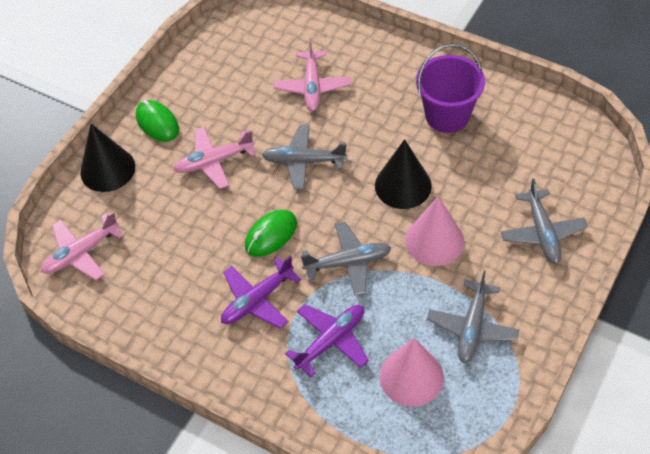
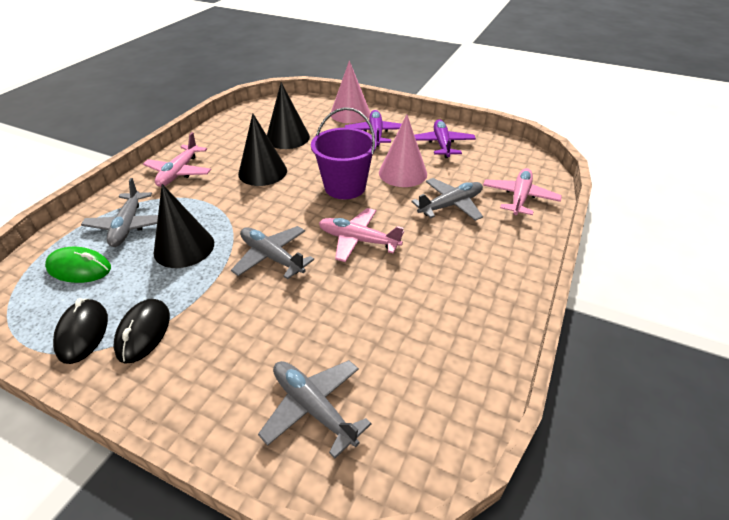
black cone: 2 -> 3
black mouse: 0 -> 2
green mouse: 2 -> 1

